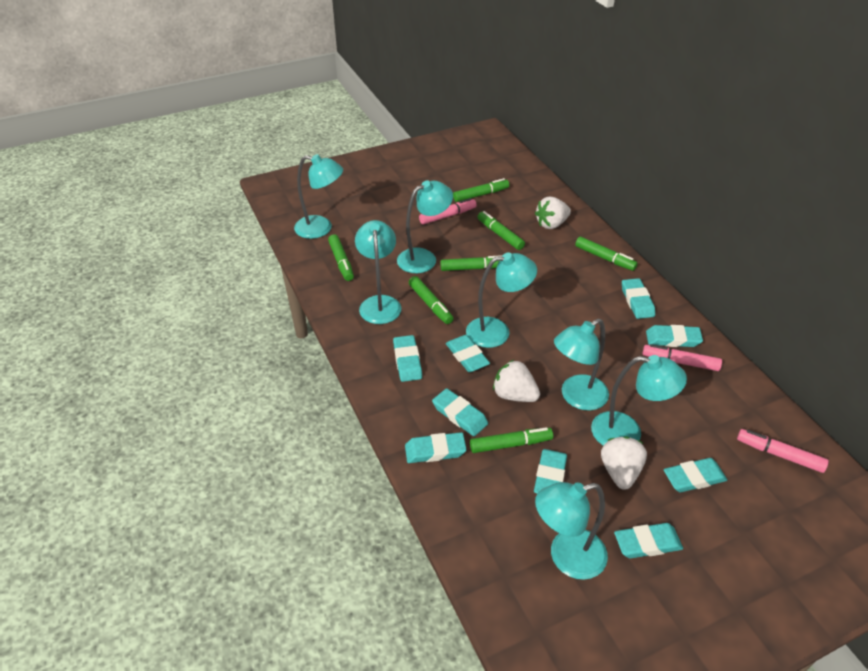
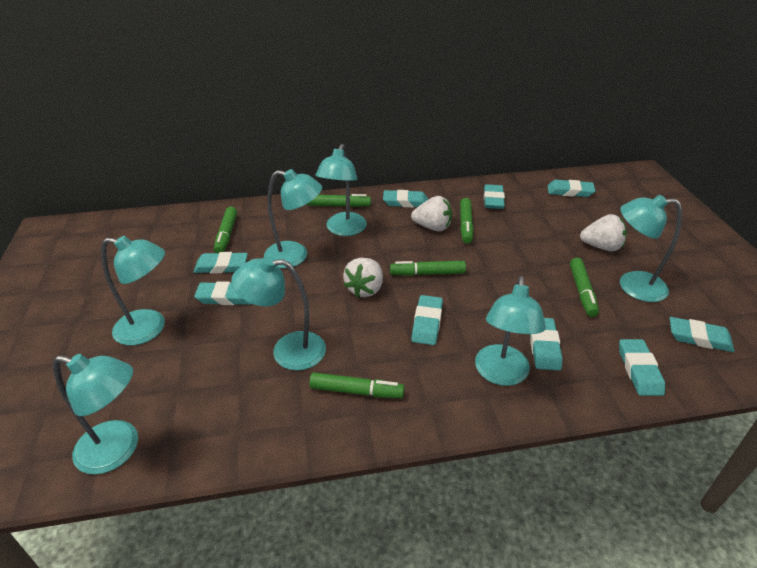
green marker: 7 -> 6
pink marker: 3 -> 0

